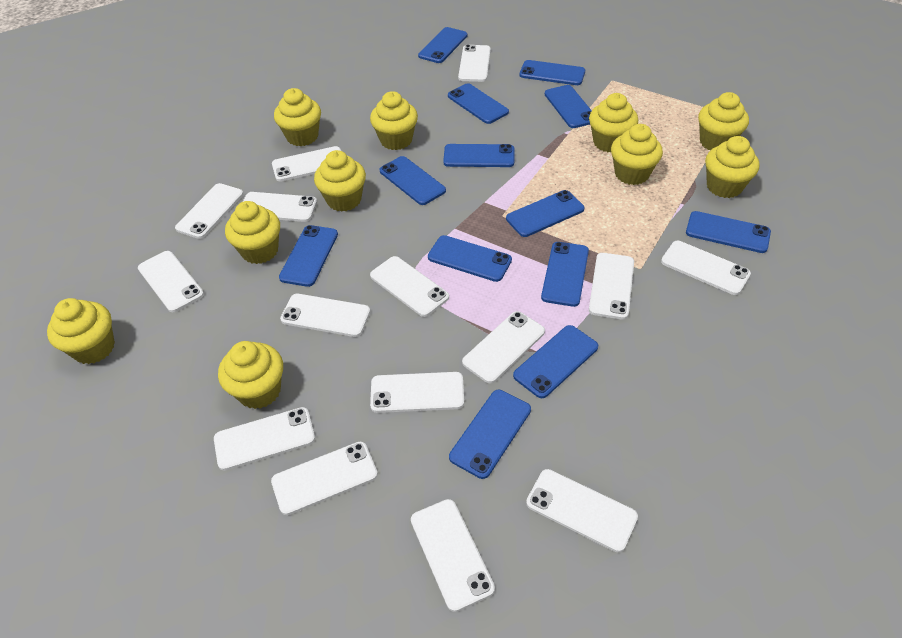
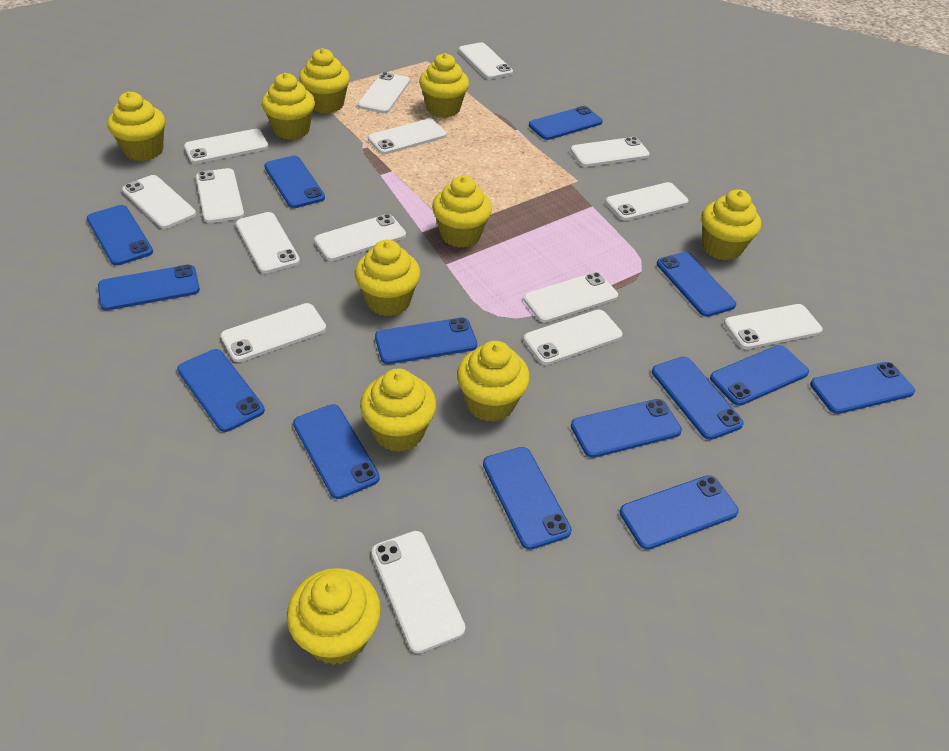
blue phone: 13 -> 14

